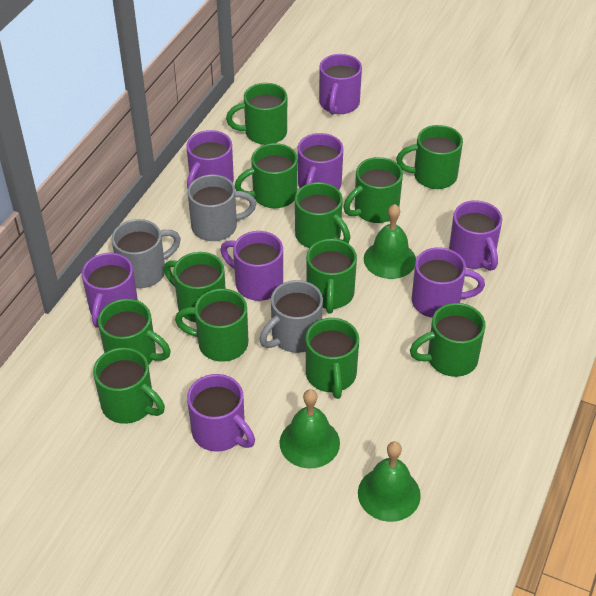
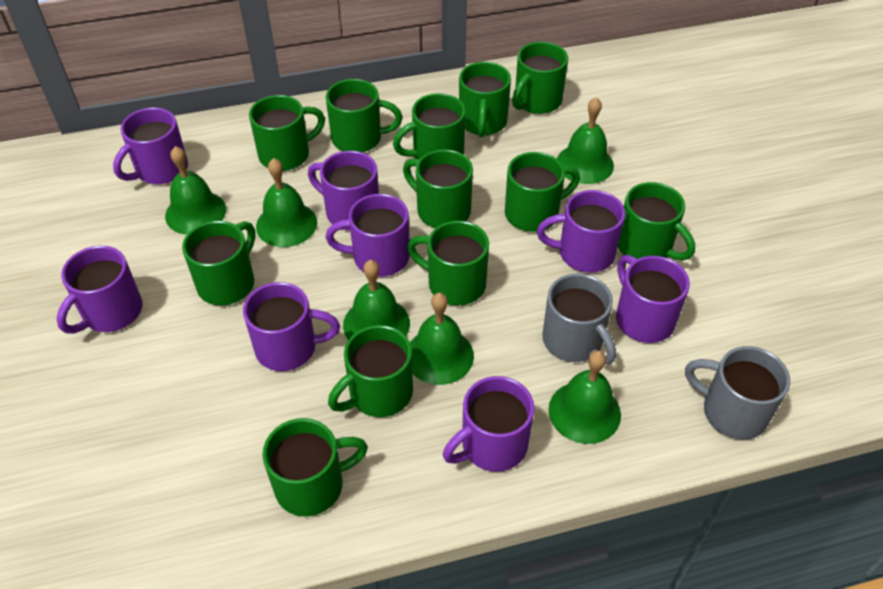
green bell: 3 -> 6
grey mug: 3 -> 2

